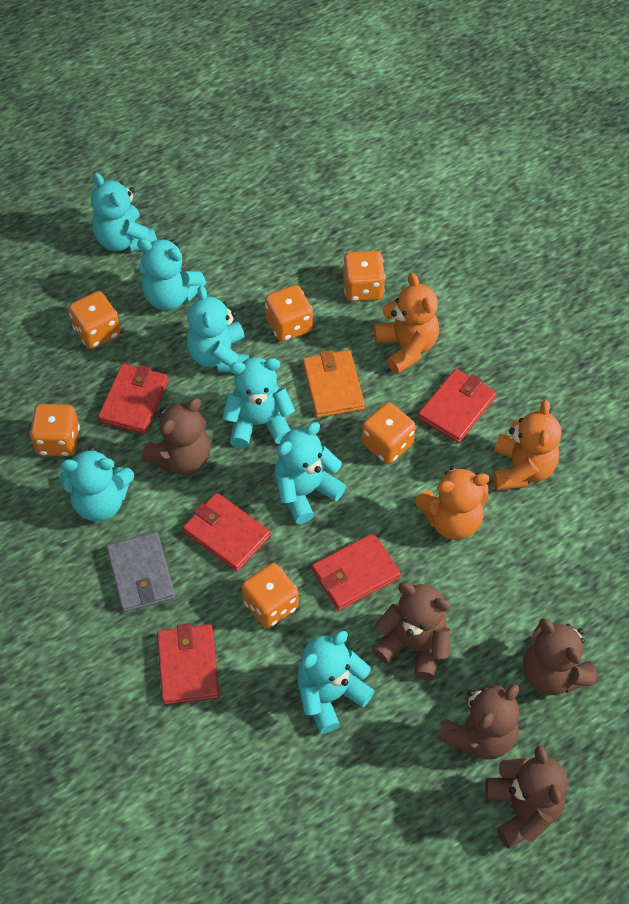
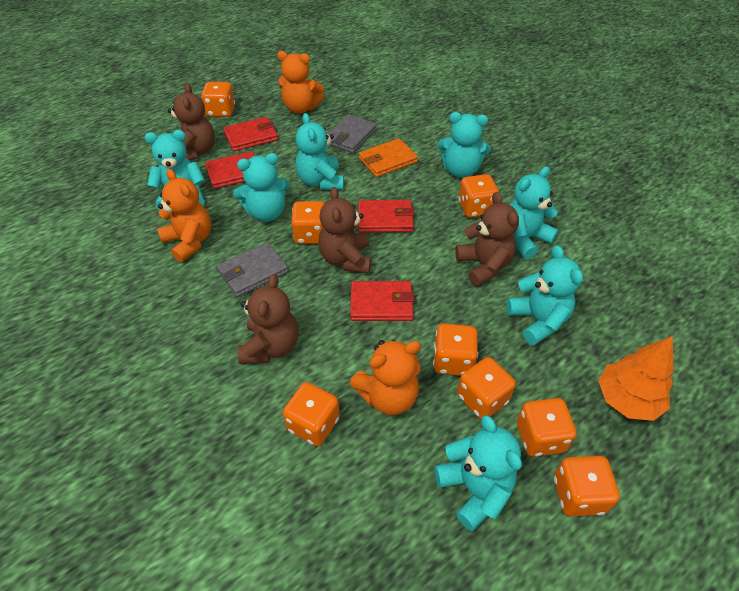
brown teddy bear: 5 -> 4
grey wallet: 1 -> 2
orange dice: 6 -> 8
orange tree: 0 -> 1
red wallet: 5 -> 4

